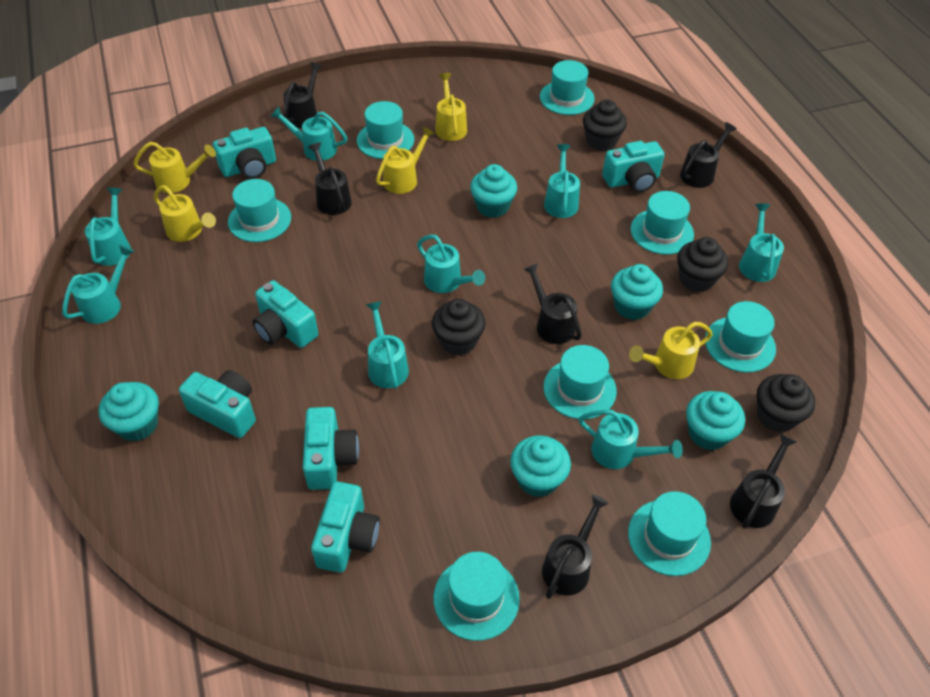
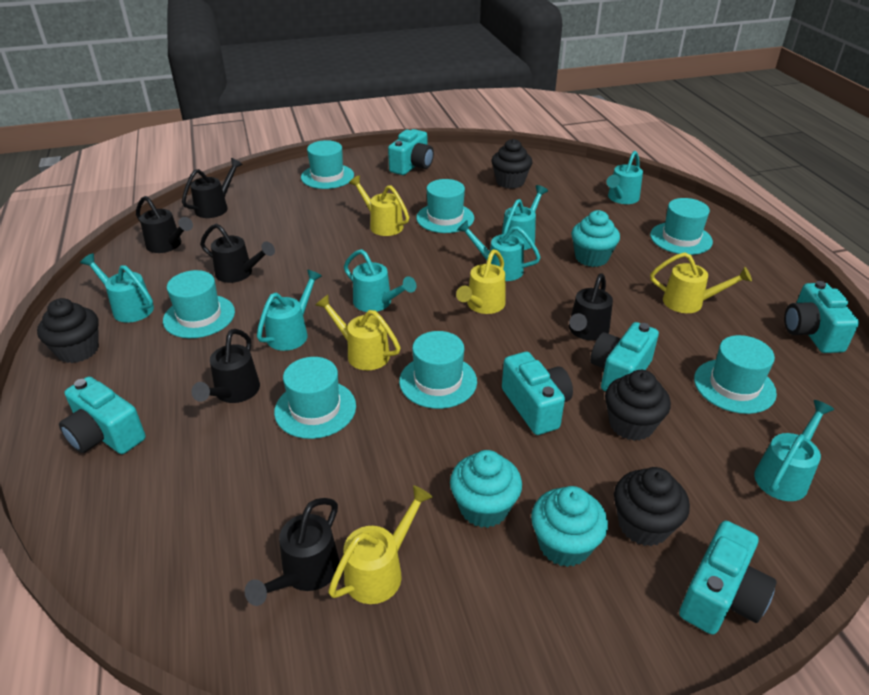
turquoise cupcake: 5 -> 3
turquoise hat: 8 -> 7
turquoise watering can: 8 -> 7

